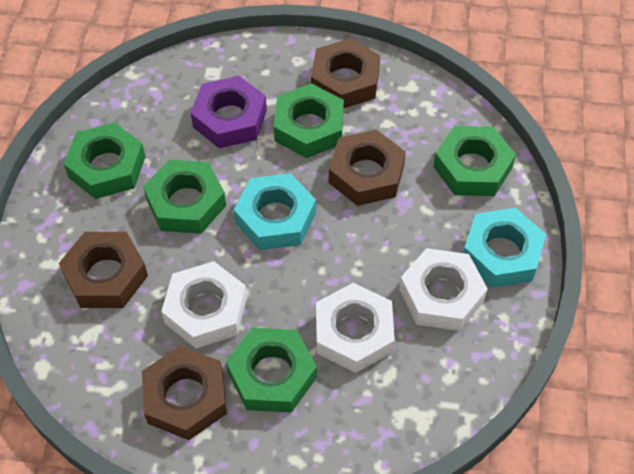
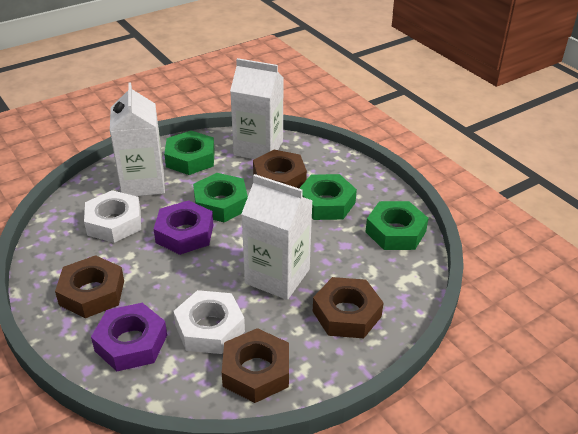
green nut: 5 -> 4
purple nut: 1 -> 2
turquoise nut: 2 -> 0
white carton: 0 -> 3
white nut: 3 -> 2

